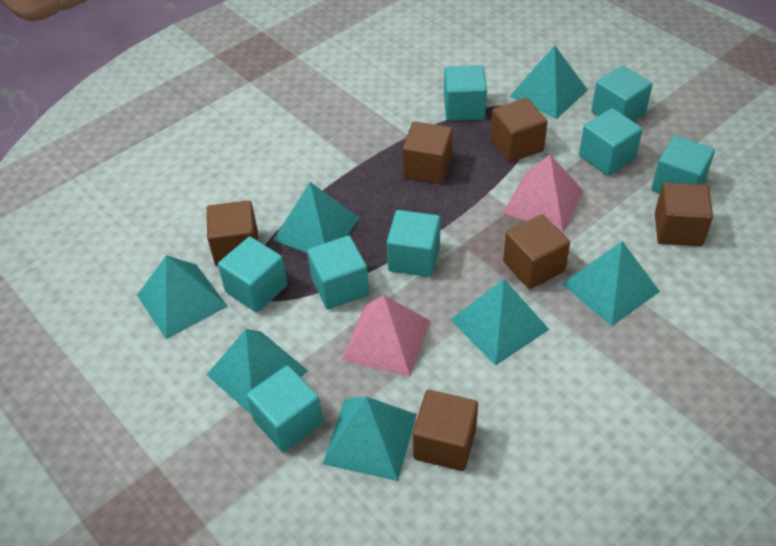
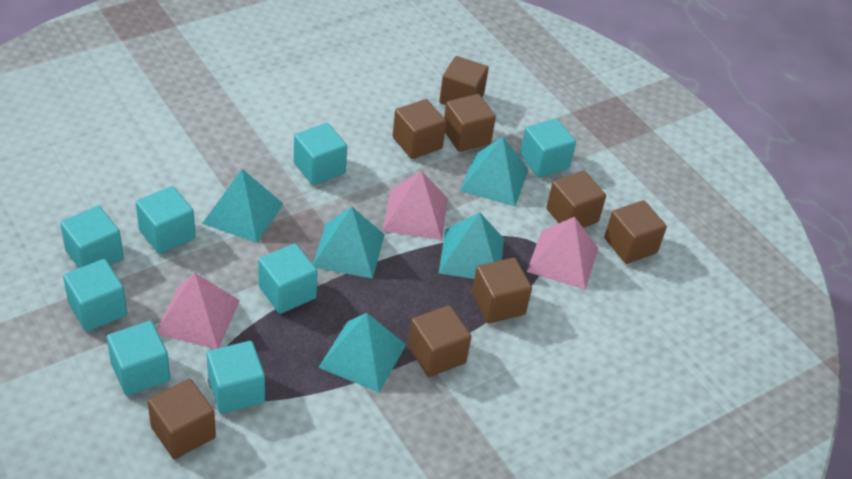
brown cube: 6 -> 8
pink pyramid: 2 -> 3
turquoise pyramid: 7 -> 5

